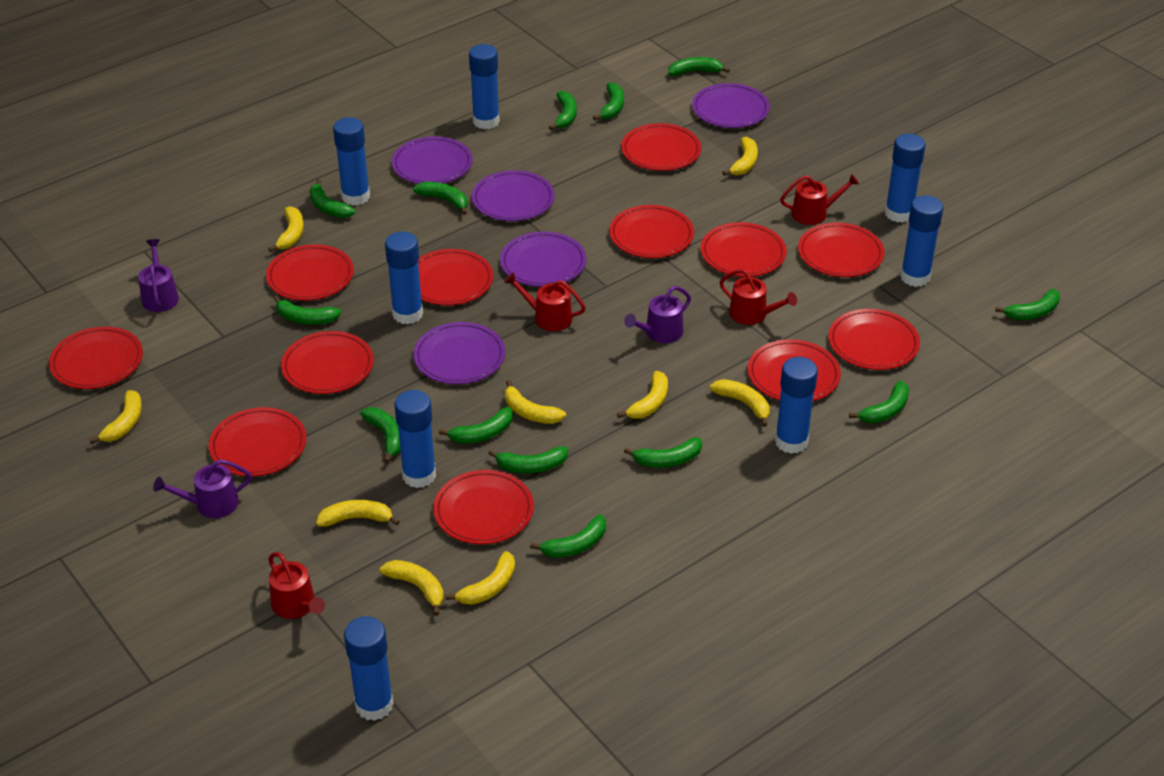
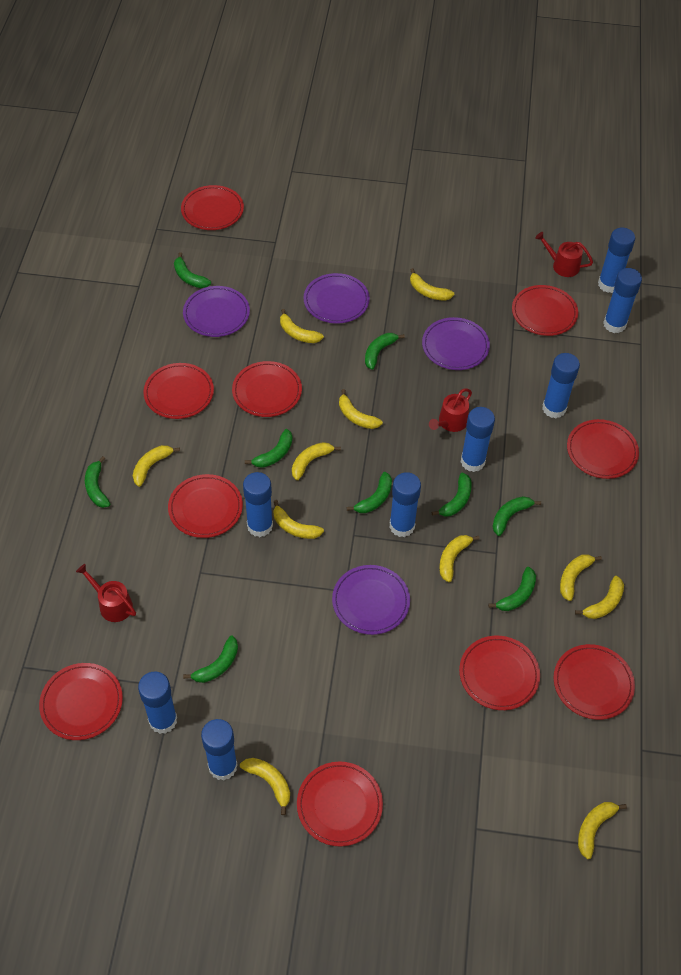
green banana: 13 -> 9
purple plate: 5 -> 4
purple watering can: 3 -> 0
red plate: 12 -> 10
red watering can: 4 -> 3
yellow banana: 9 -> 11

